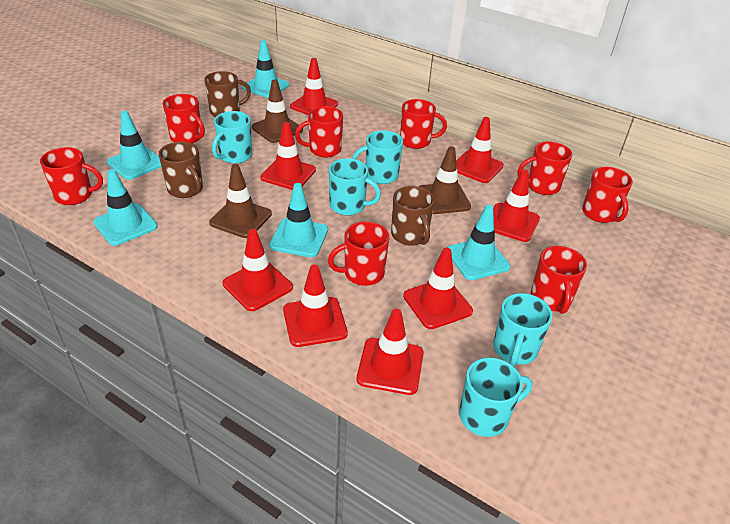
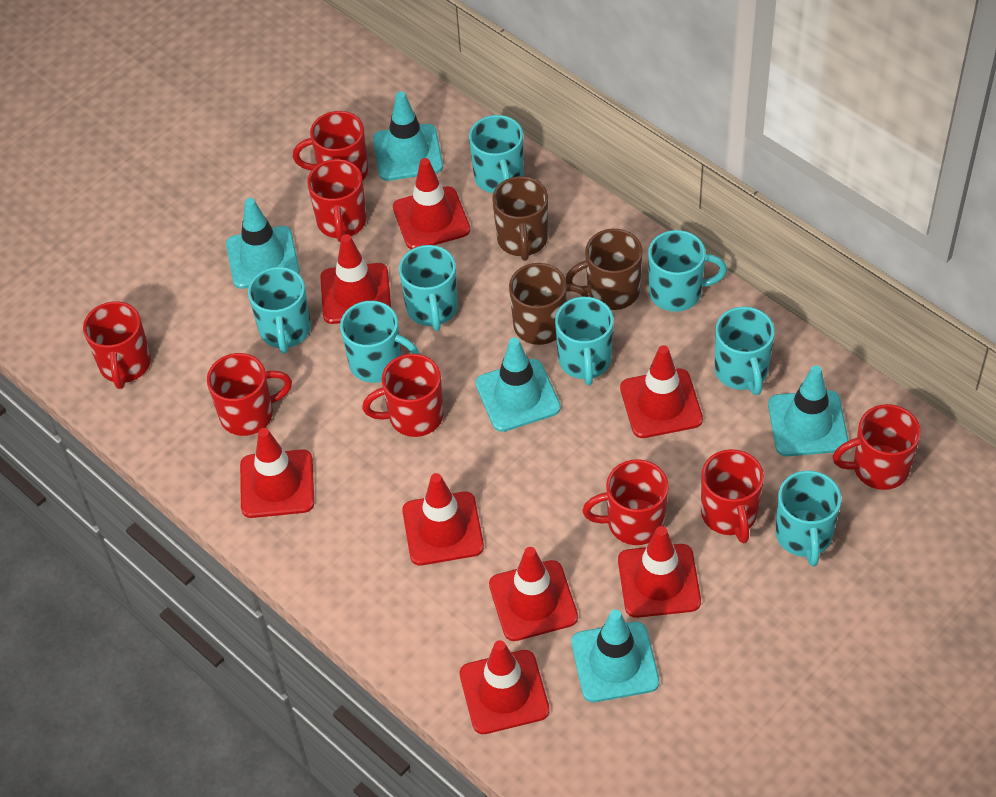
brown traffic cone: 3 -> 0
turquoise mug: 5 -> 8

